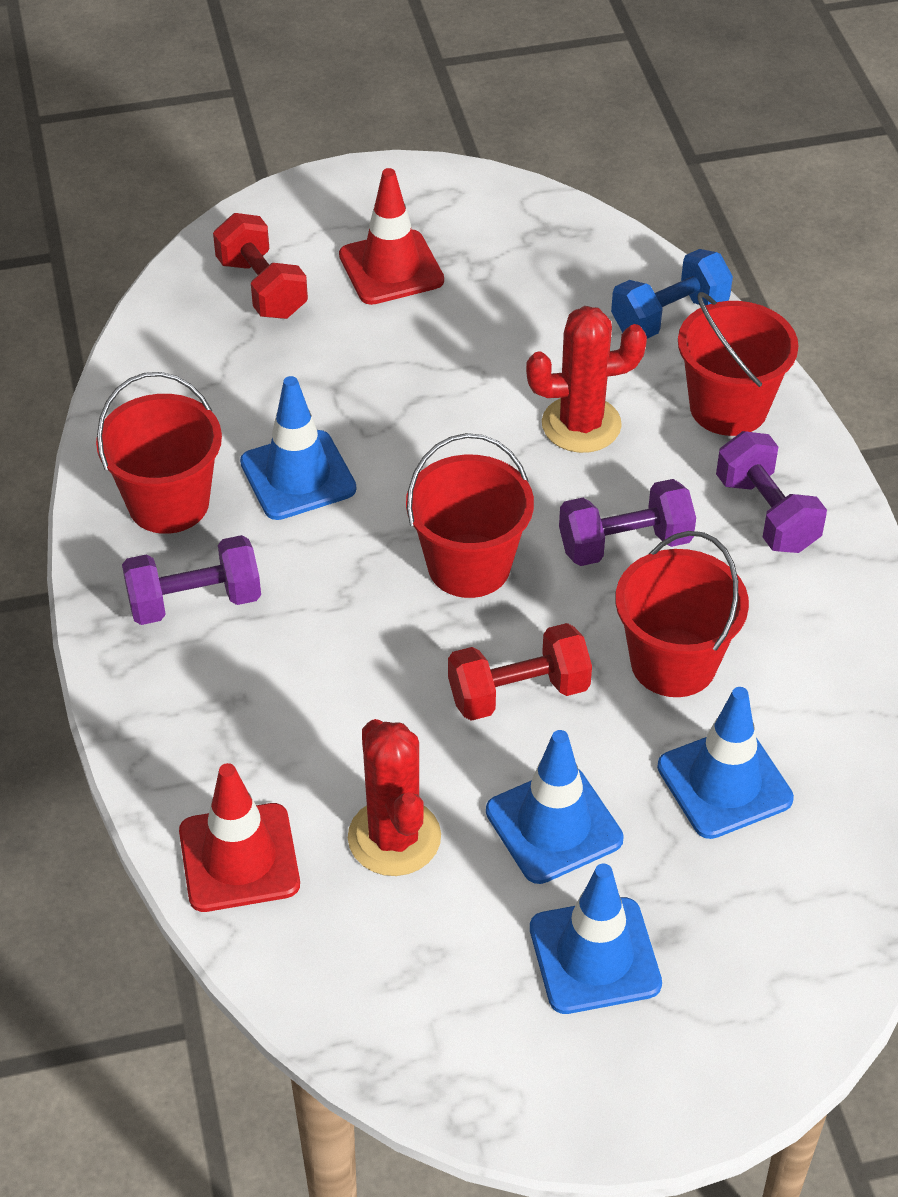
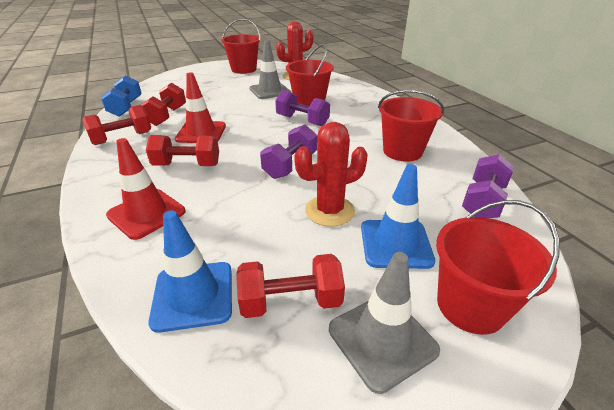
blue traffic cone: 4 -> 2
grey traffic cone: 0 -> 2
red dumbbell: 2 -> 4

